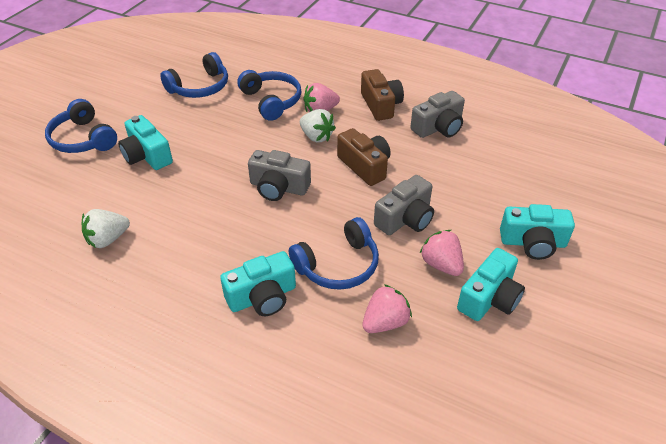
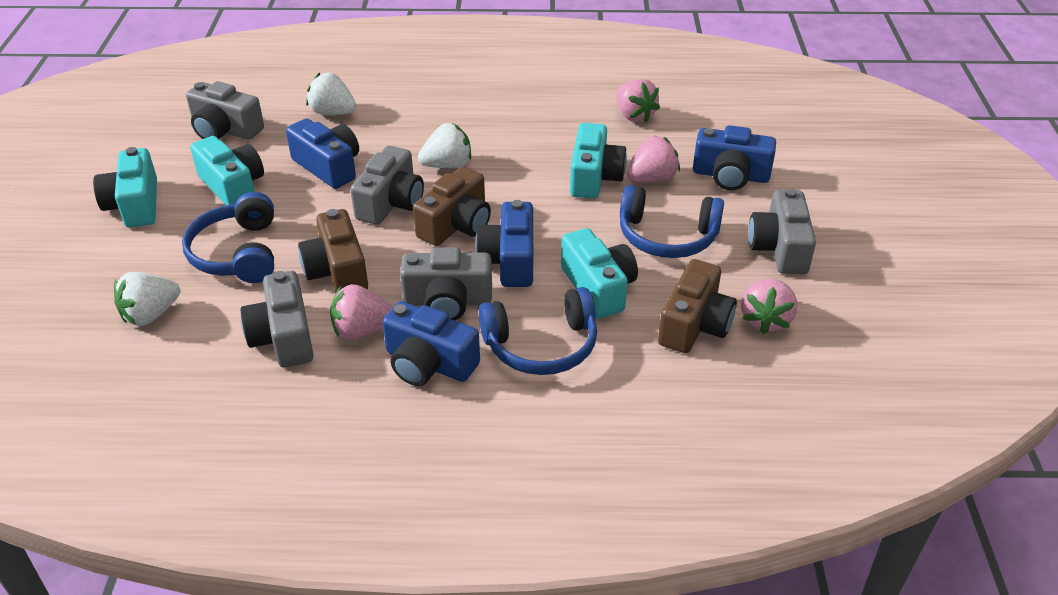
blue camera: 0 -> 4
blue headphones: 4 -> 3
brown camera: 2 -> 3
grey camera: 3 -> 5
pink strawberry: 3 -> 4
white strawberry: 2 -> 3

